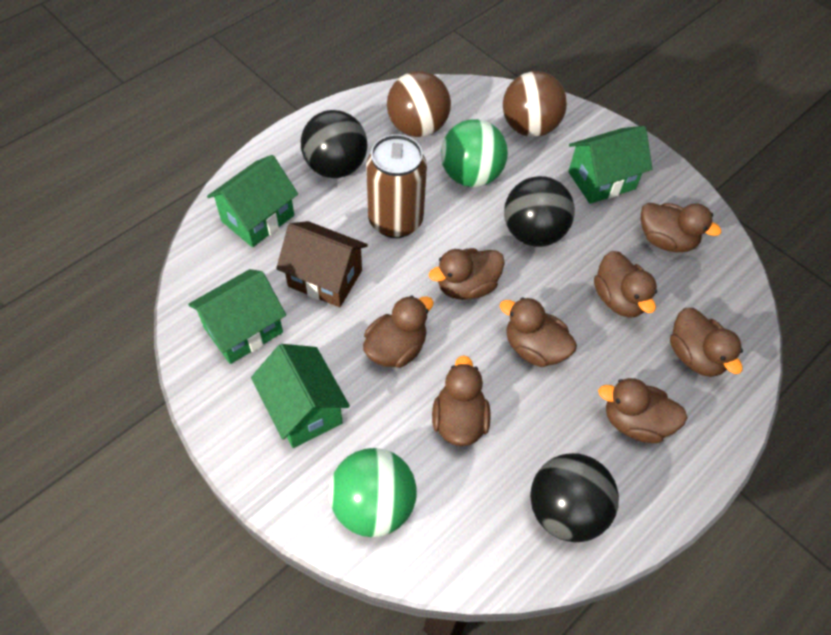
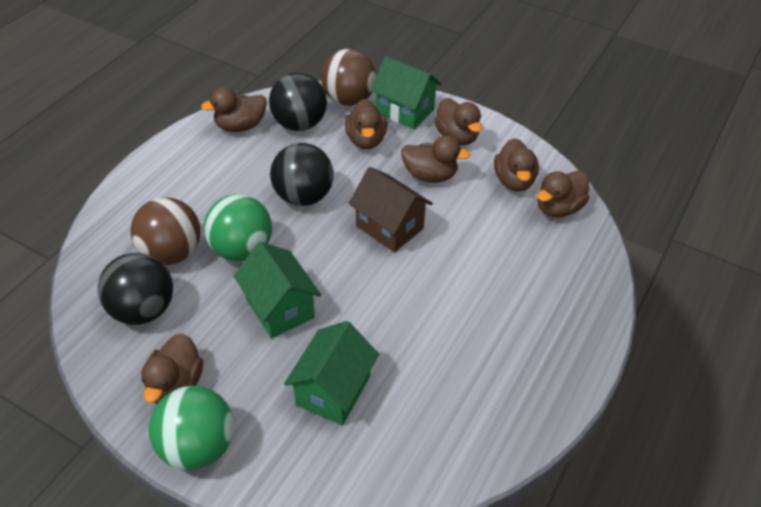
brown can: 1 -> 0
brown duck: 8 -> 7
green house: 4 -> 3

